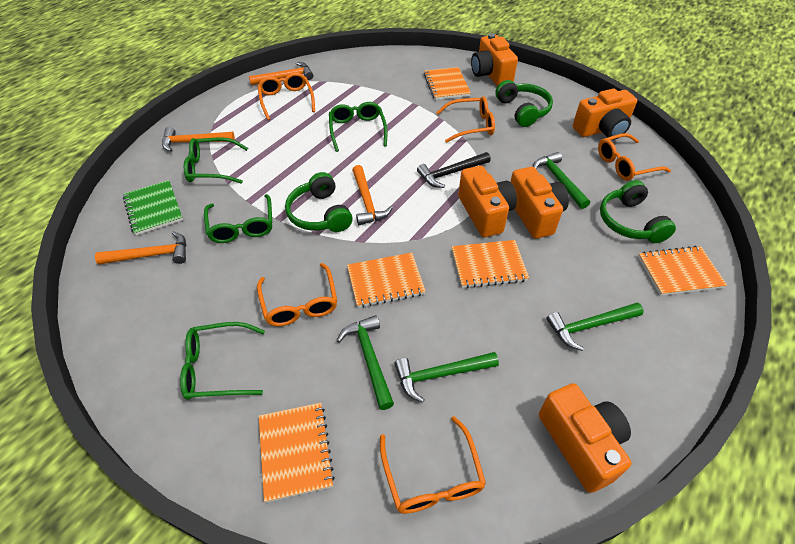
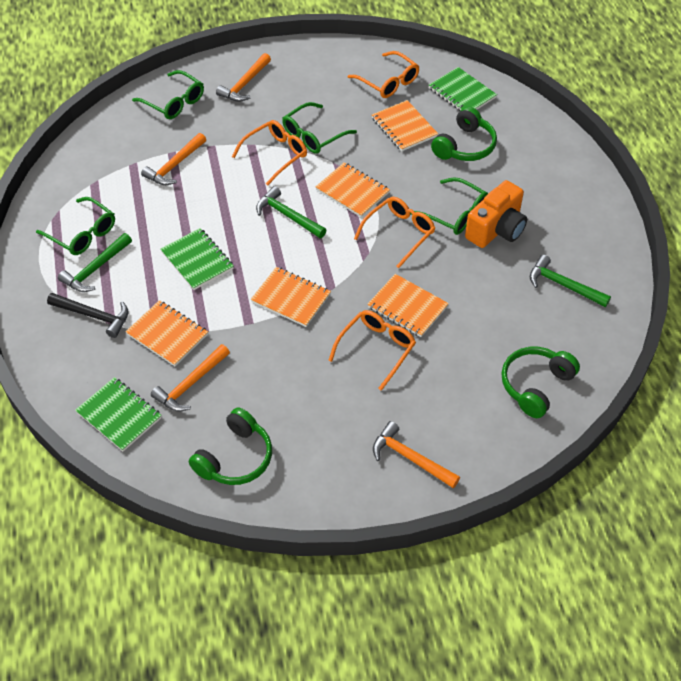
green hammer: 4 -> 3
green notebook: 1 -> 3
orange camera: 5 -> 1
orange glasses: 5 -> 4

